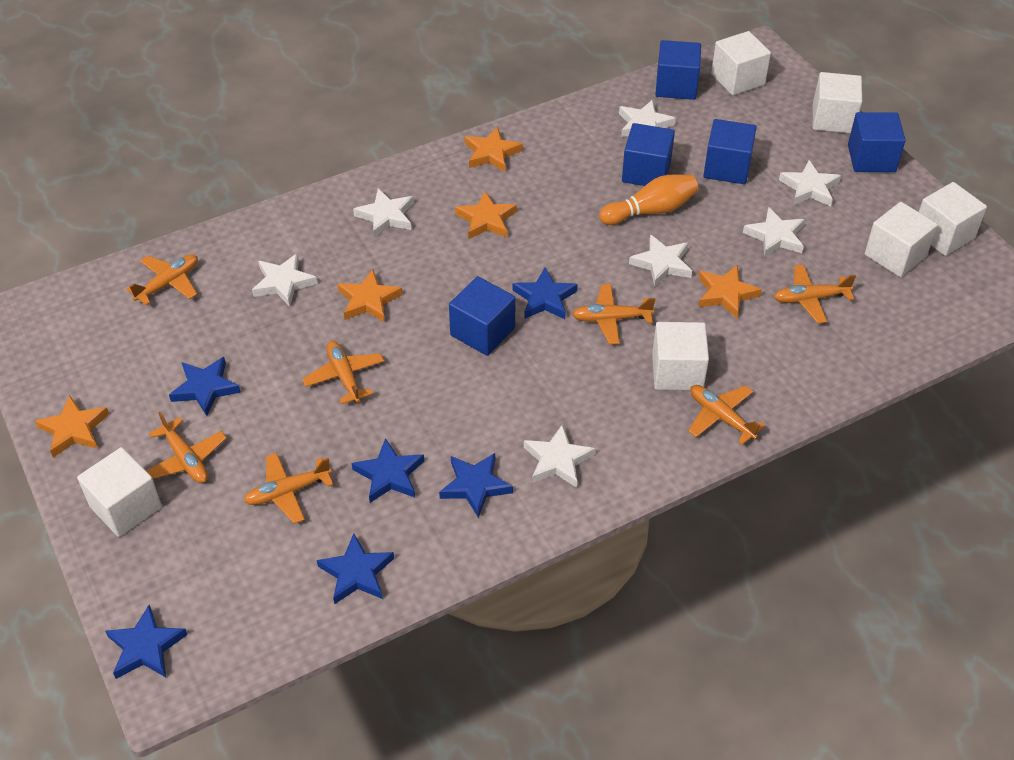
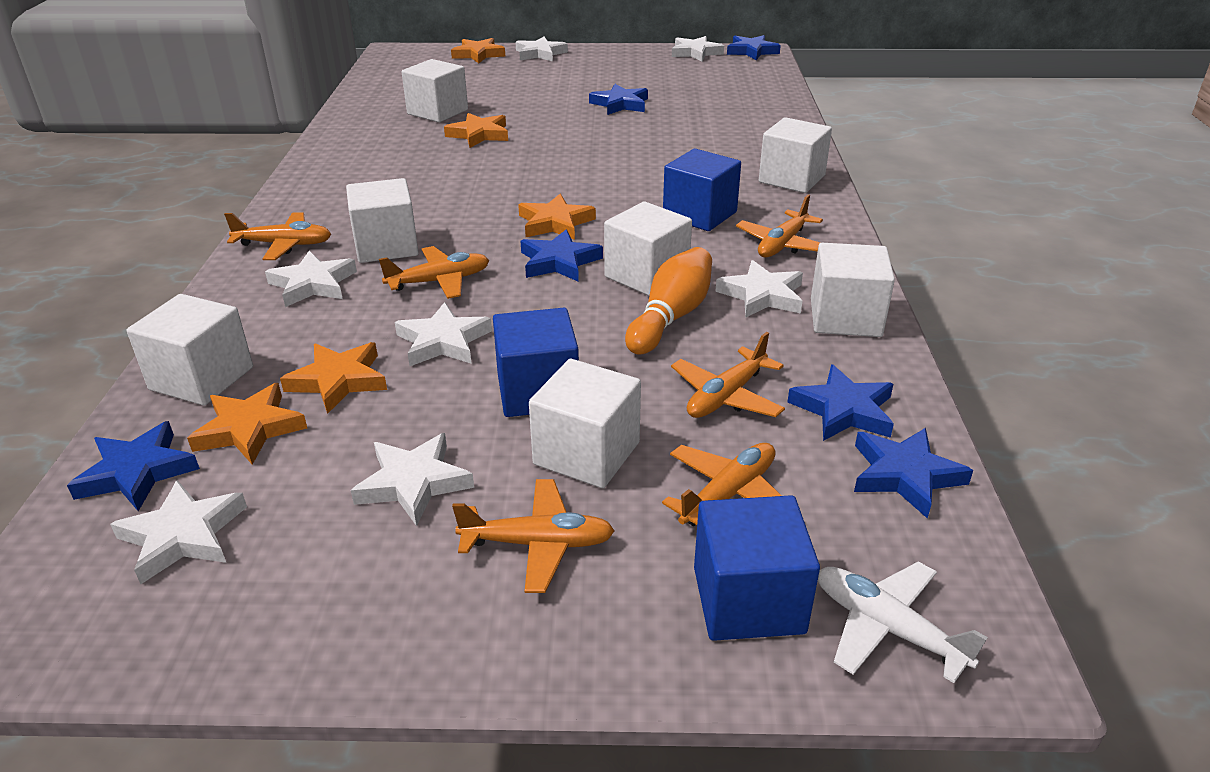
blue cube: 5 -> 3
orange plane: 7 -> 6
white cube: 6 -> 7
white plane: 0 -> 1

